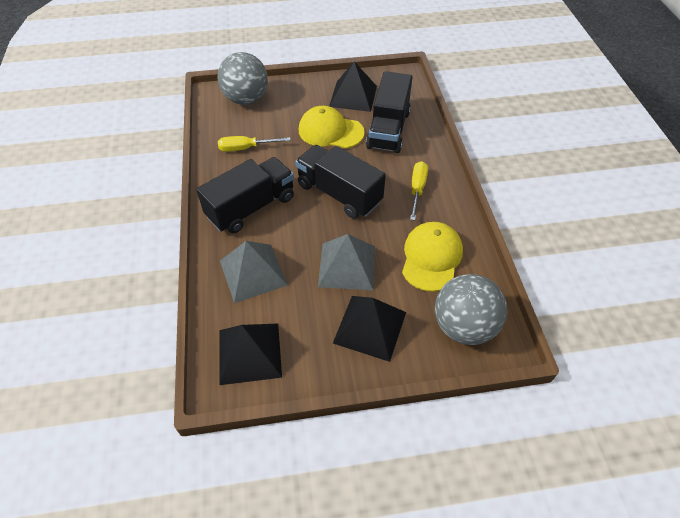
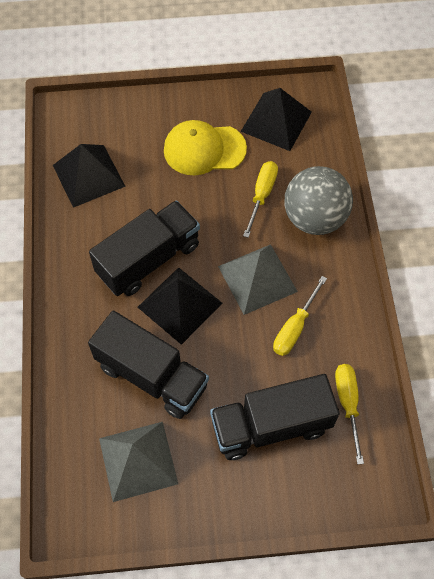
grey ball: 2 -> 1
yellow cap: 2 -> 1
yellow screwdriver: 2 -> 3

